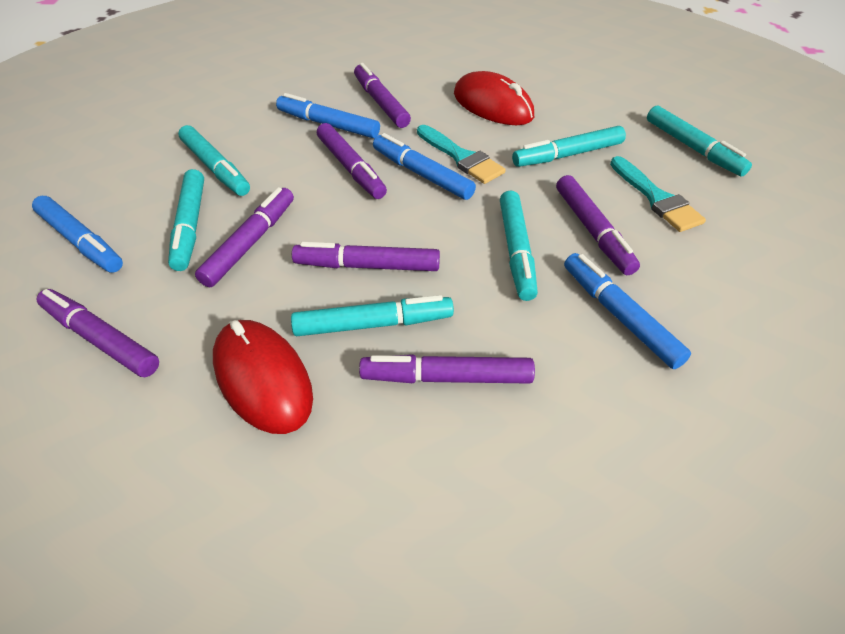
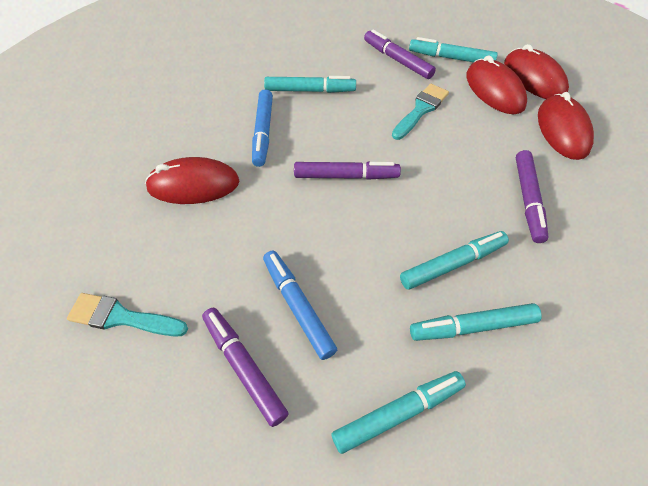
blue marker: 4 -> 2
purple marker: 7 -> 4
red mouse: 2 -> 4
turquoise marker: 6 -> 5

